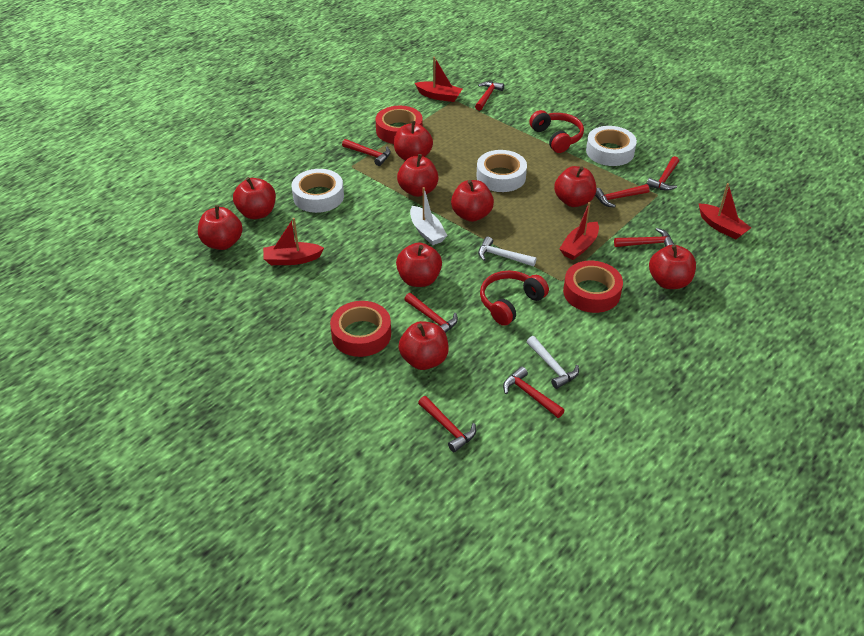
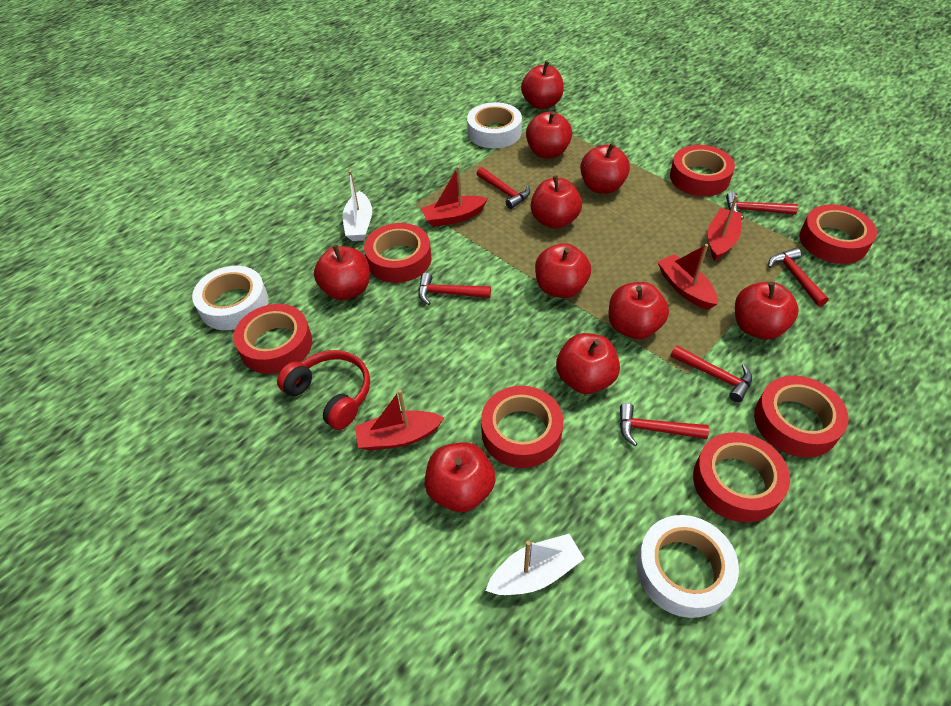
red apple: 9 -> 10
red hammer: 8 -> 6
red headphones: 2 -> 1
red tape: 3 -> 7
white boat: 1 -> 2
white hammer: 2 -> 0

